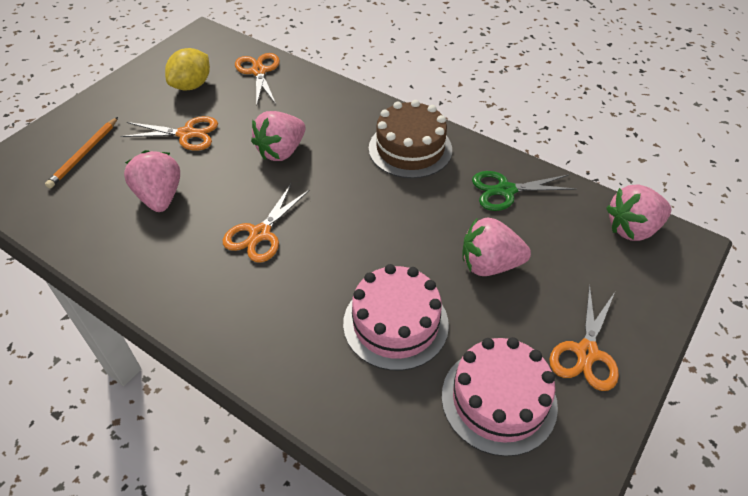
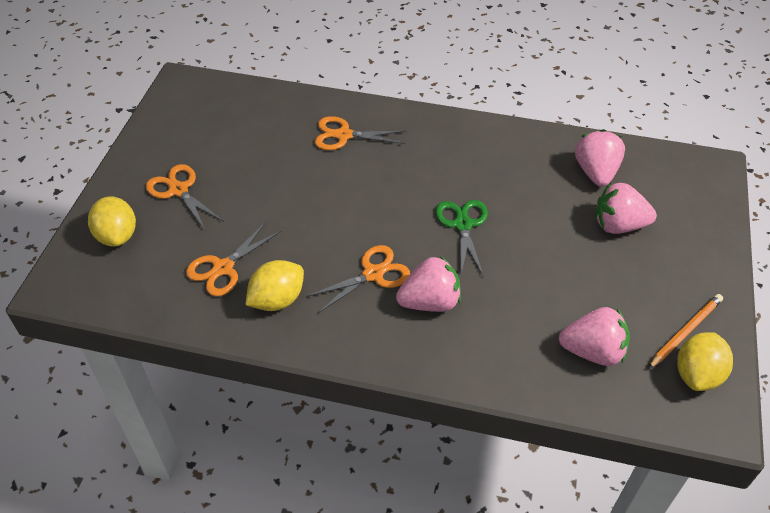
brown cake: 1 -> 0
pink cake: 2 -> 0
yellow lemon: 1 -> 3

